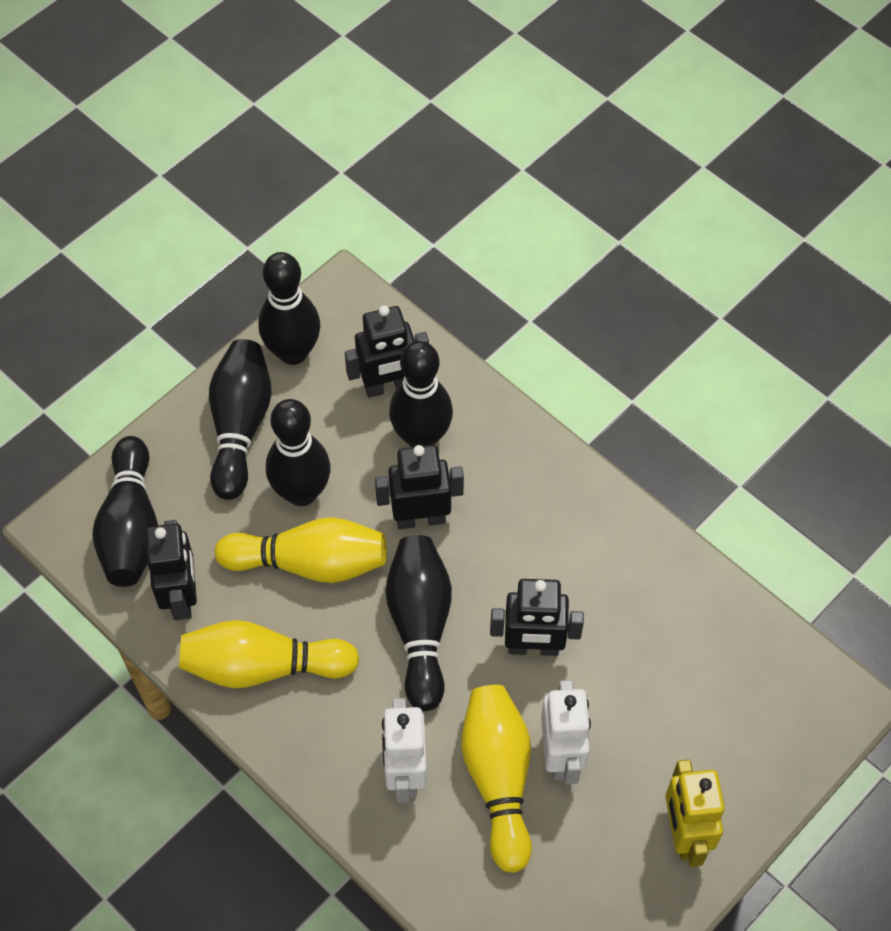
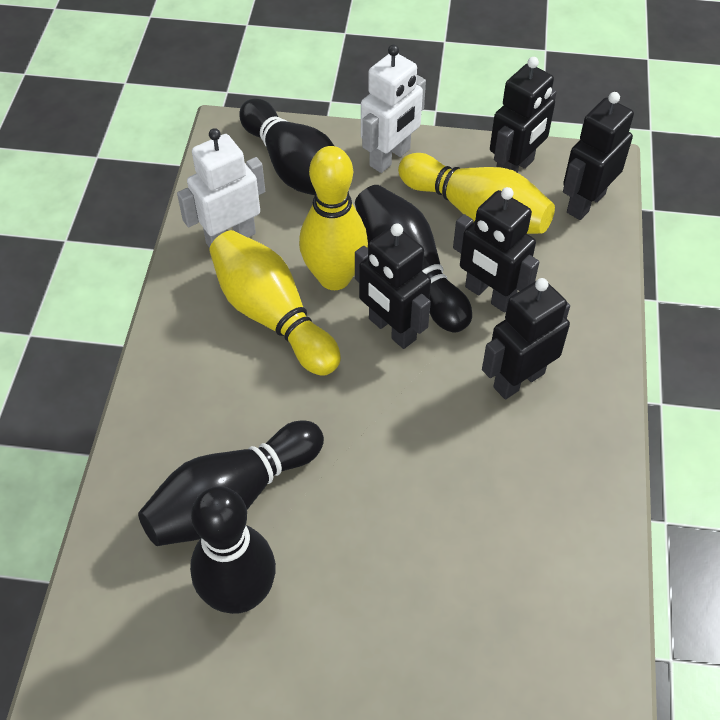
black bowling pin: 6 -> 4
black robot: 4 -> 5
yellow robot: 1 -> 0

